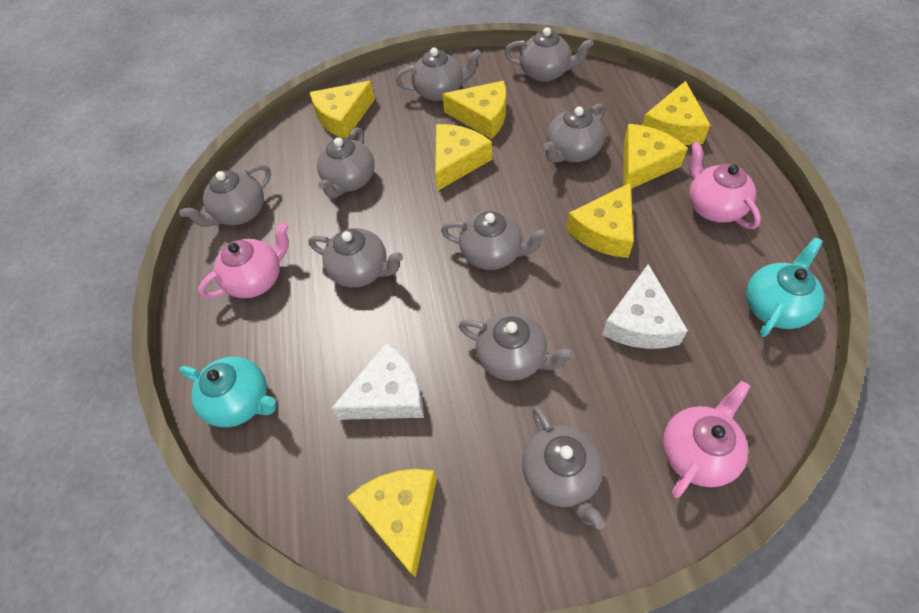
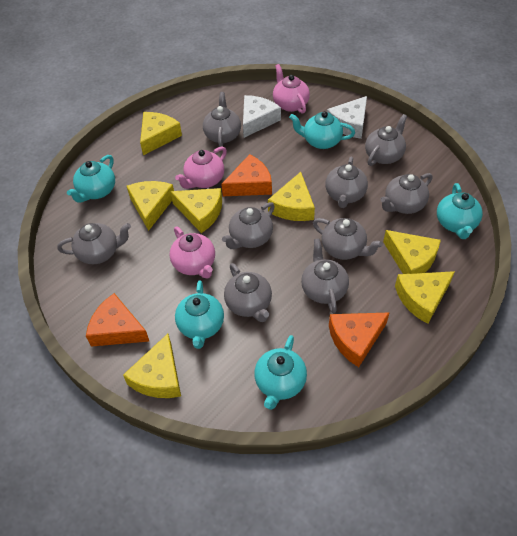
orange cheese: 0 -> 3
turquoise teapot: 2 -> 5

